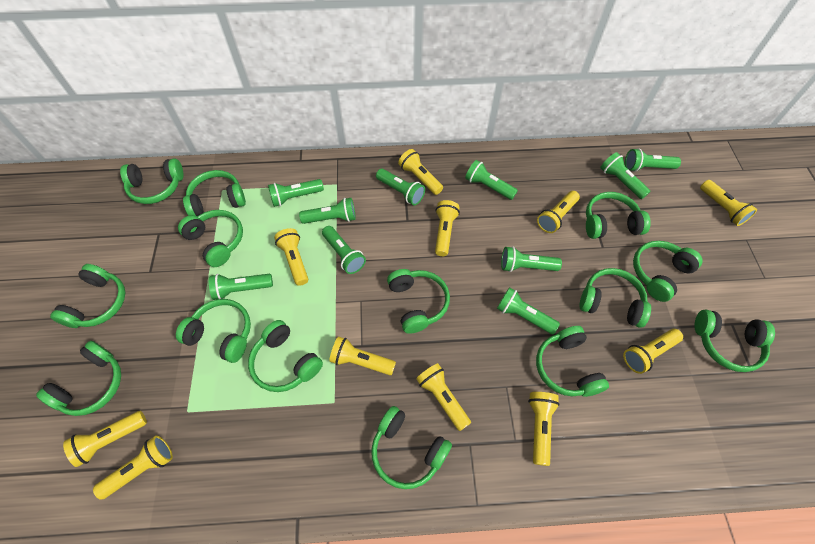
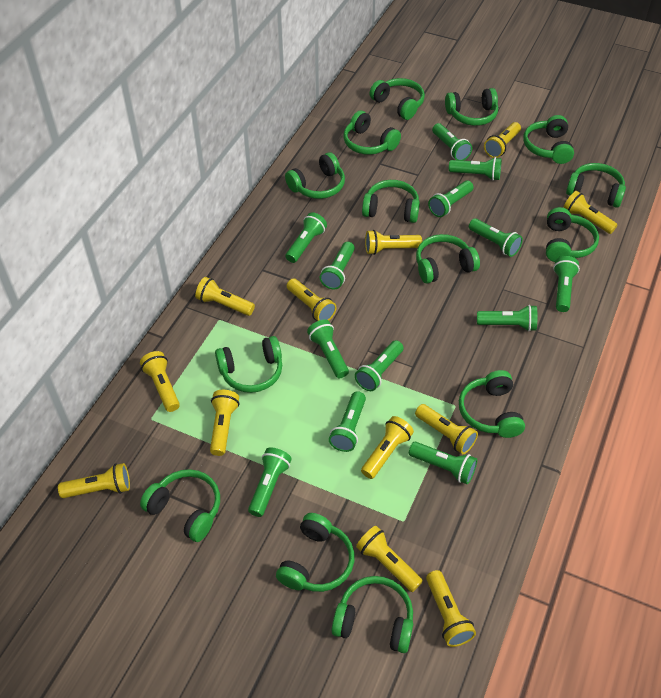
green flashlight: 10 -> 13
yellow flashlight: 11 -> 12

